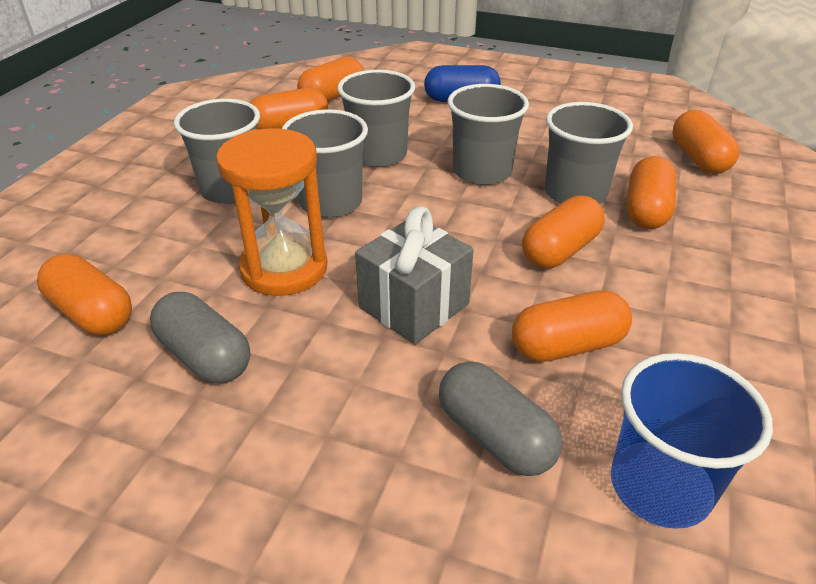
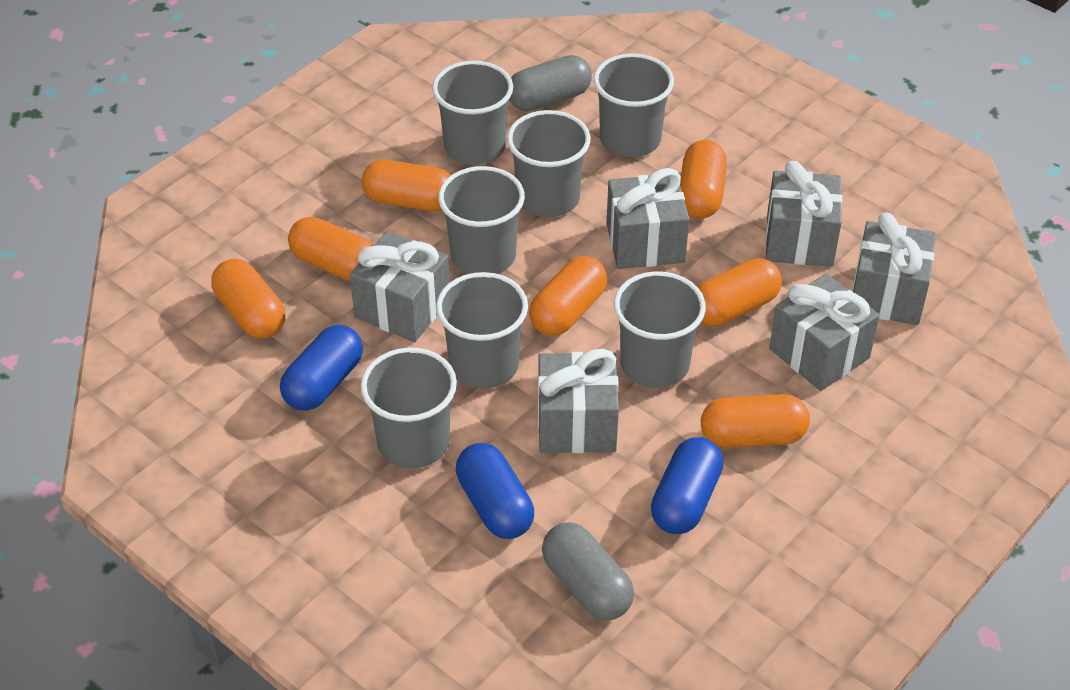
blue capsule: 1 -> 3
blue cup: 1 -> 0
grey cup: 5 -> 7
grey gift: 1 -> 6
orange hourglass: 1 -> 0

